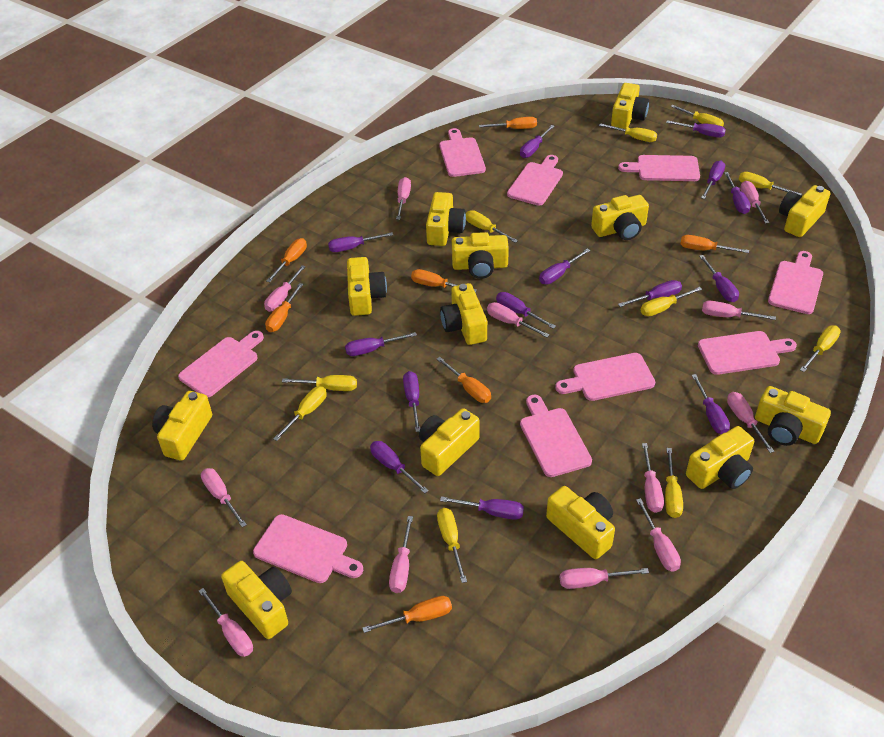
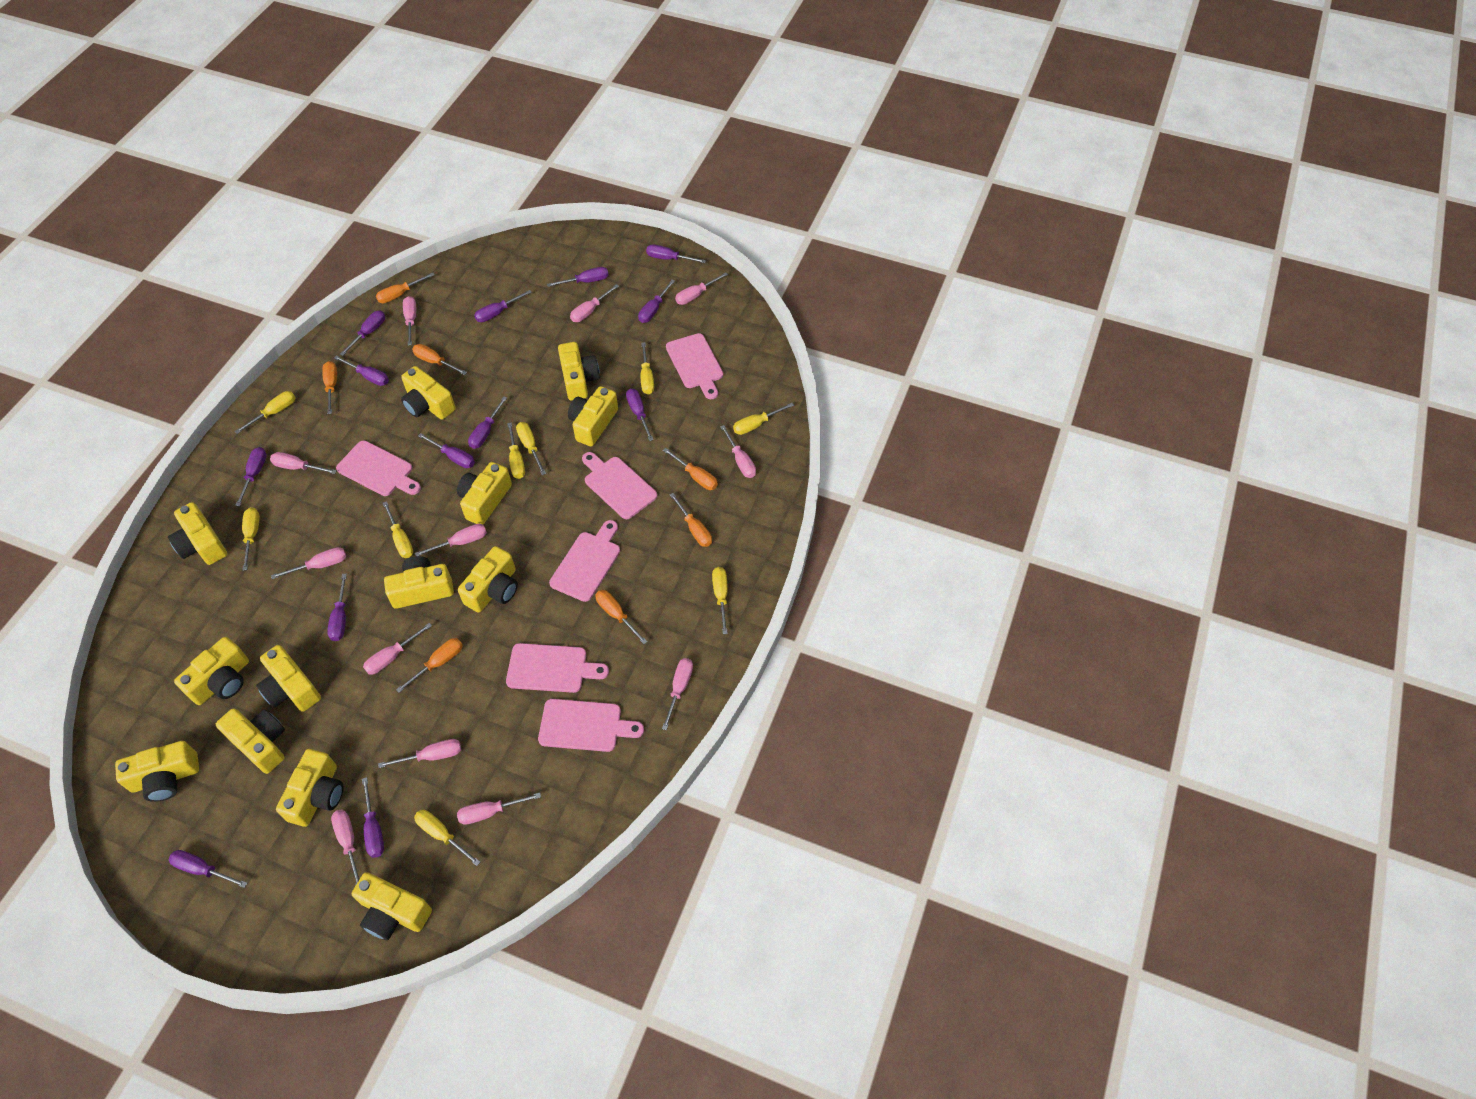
pink cutting board: 9 -> 6
purple screwdriver: 14 -> 13
yellow screwdriver: 10 -> 9

